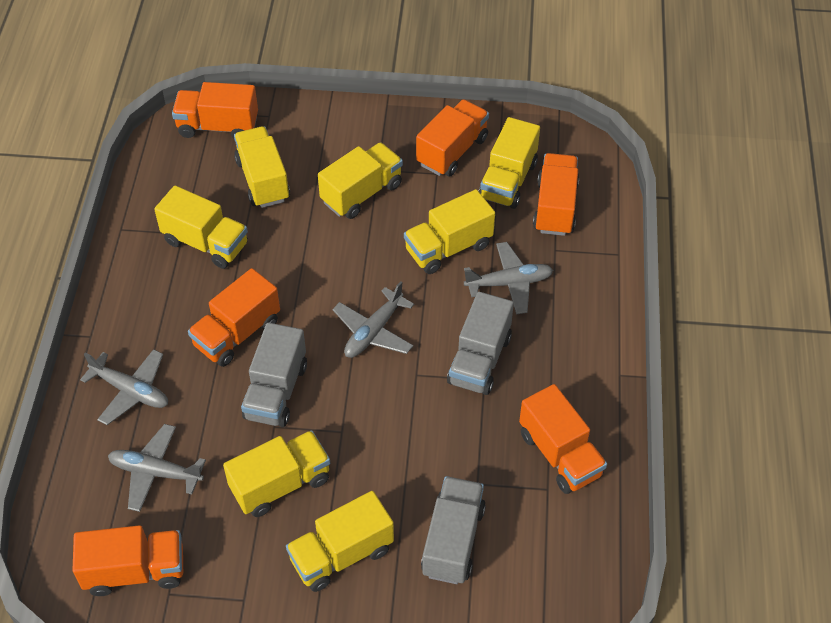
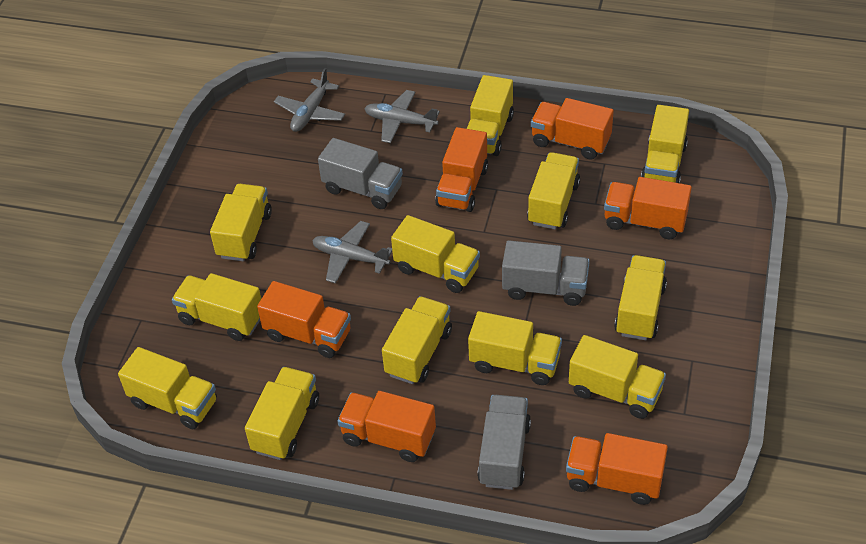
grey plane: 4 -> 3
yellow truck: 7 -> 12

